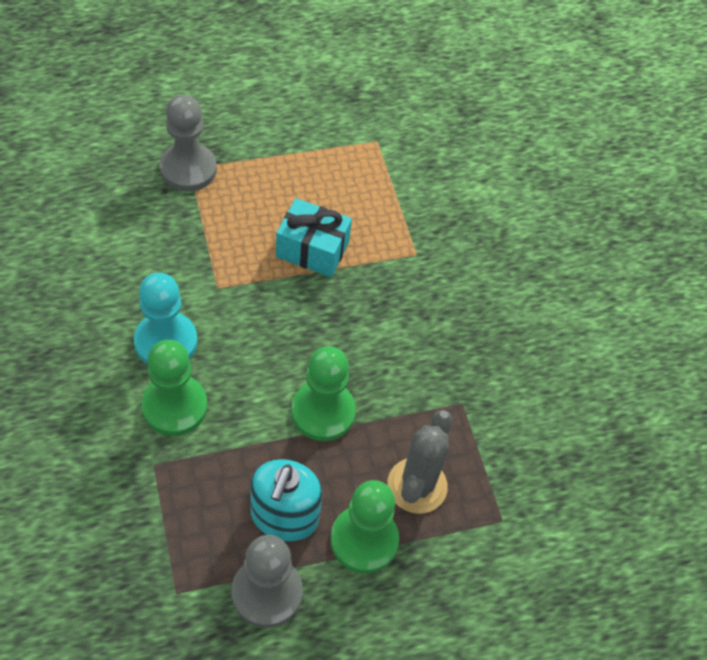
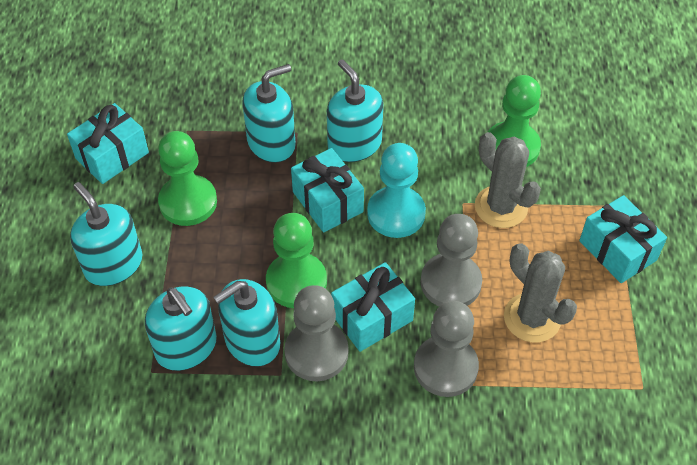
grey cactus: 1 -> 2
grey pawn: 2 -> 3
turquoise gift: 1 -> 4
turquoise soap dispenser: 1 -> 5

